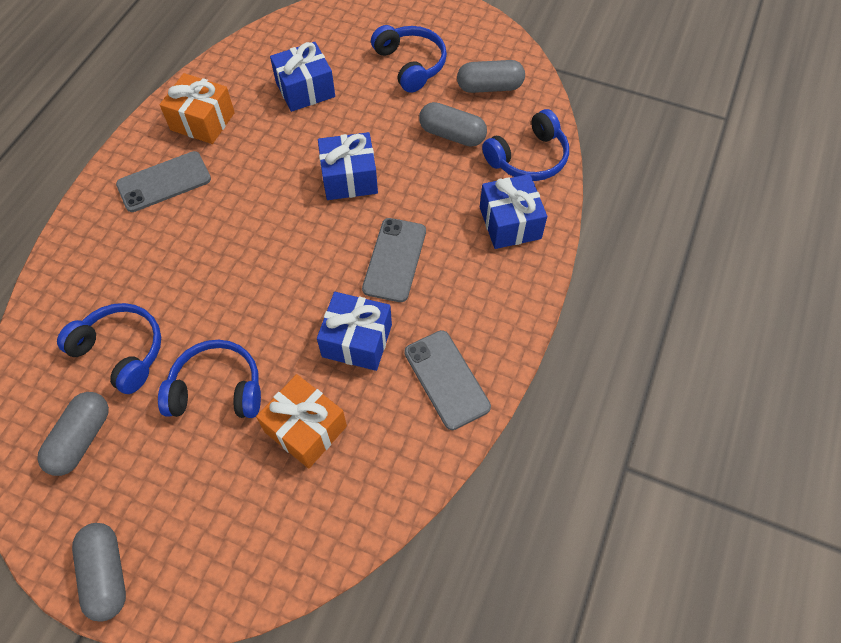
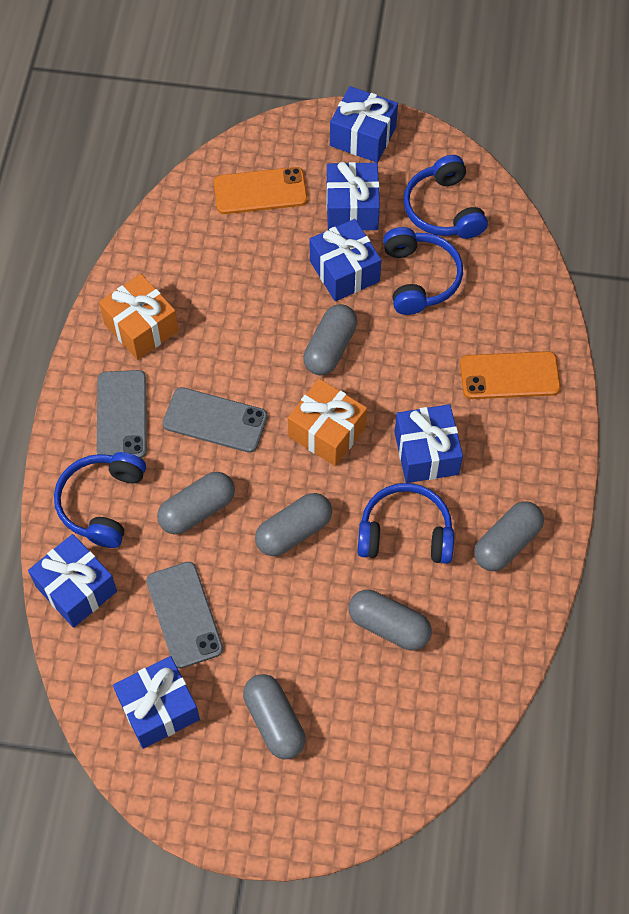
blue gift: 4 -> 6
grey capsule: 4 -> 6
orange phone: 0 -> 2

